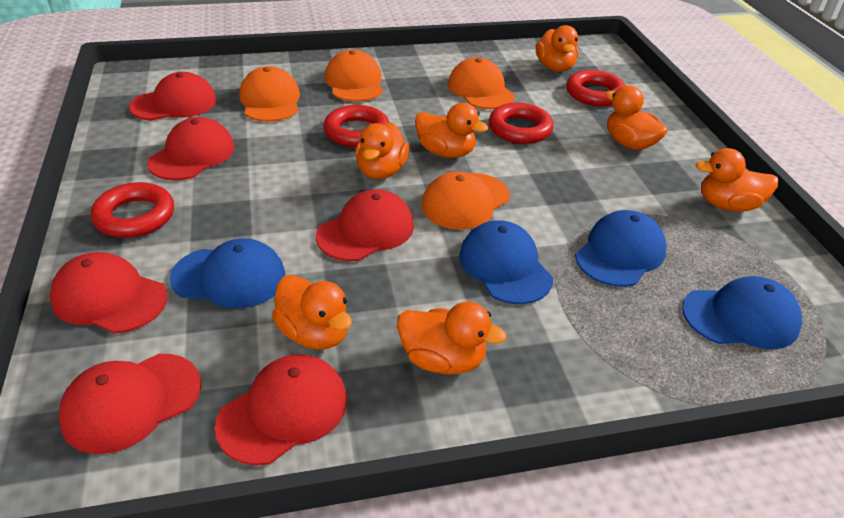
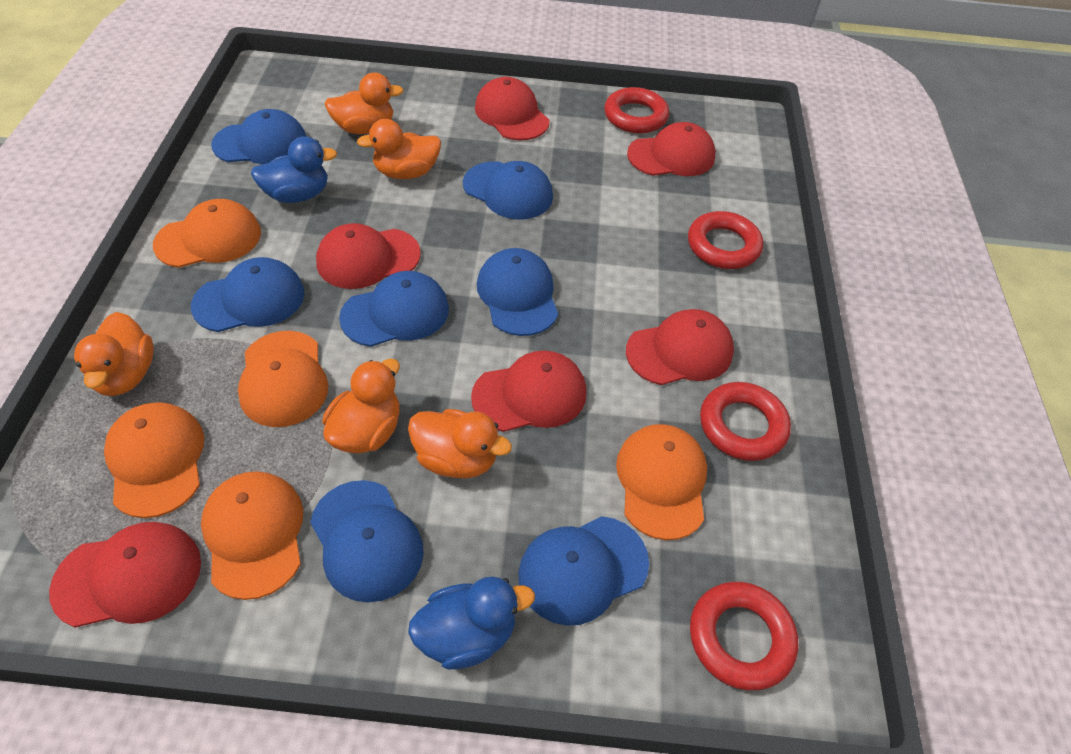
blue cap: 4 -> 7
blue duck: 0 -> 2
orange cap: 4 -> 5
orange duck: 7 -> 5

